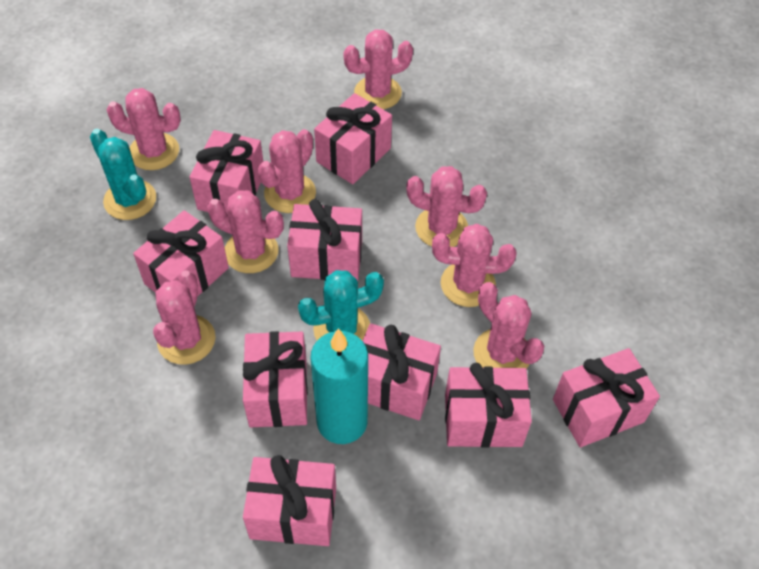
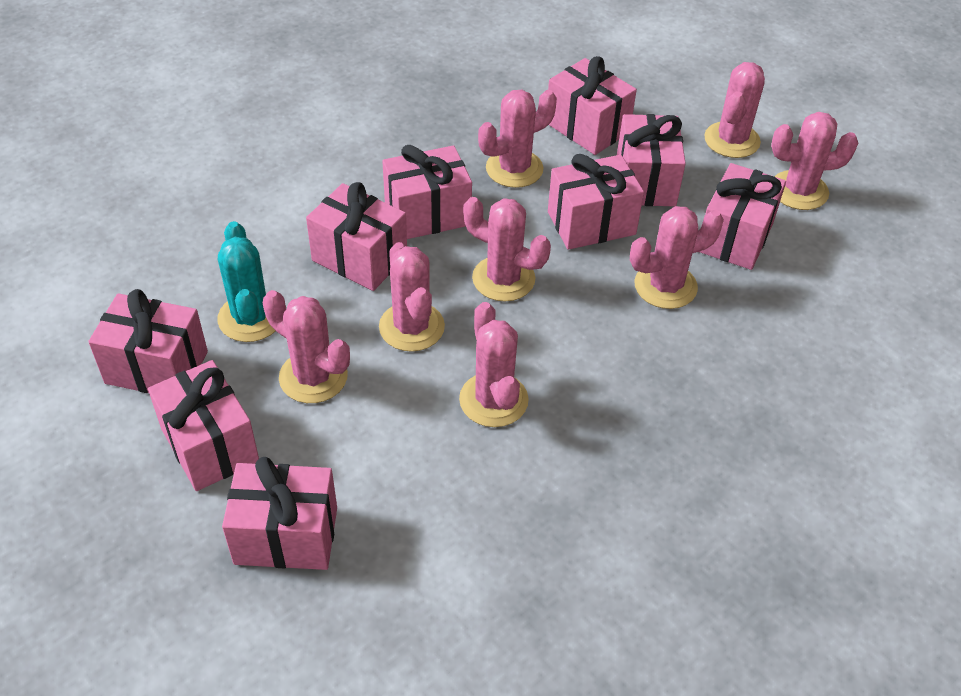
turquoise cactus: 2 -> 1
turquoise candle: 1 -> 0

